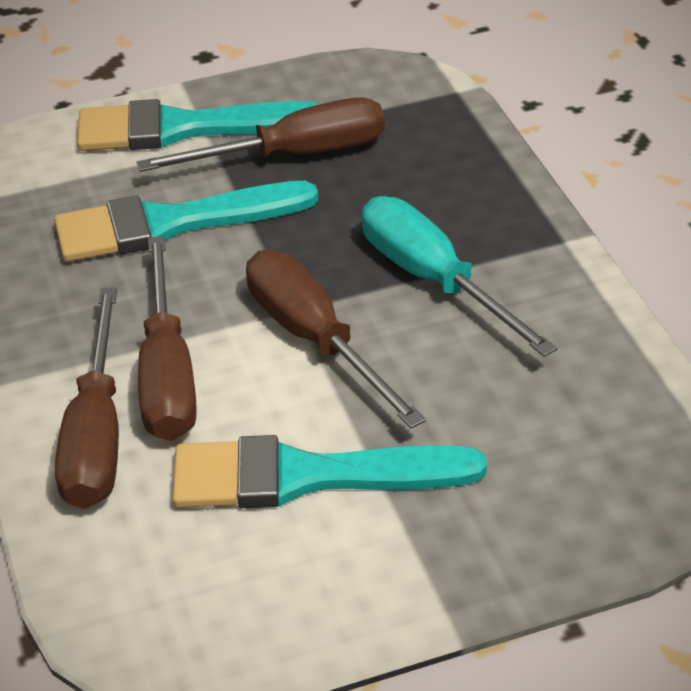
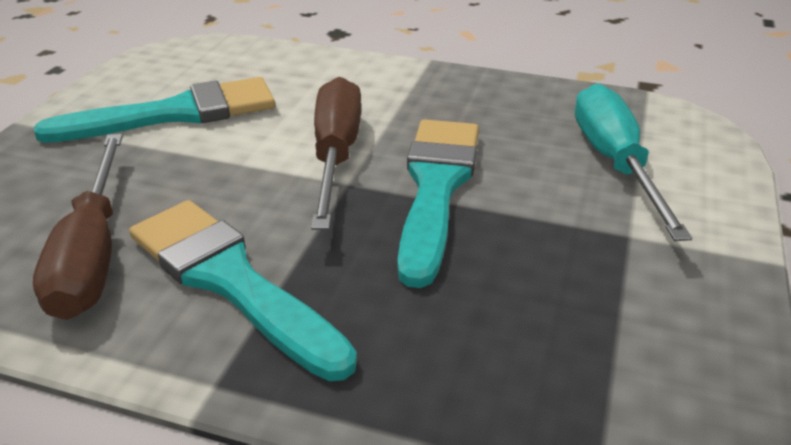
brown screwdriver: 4 -> 2

